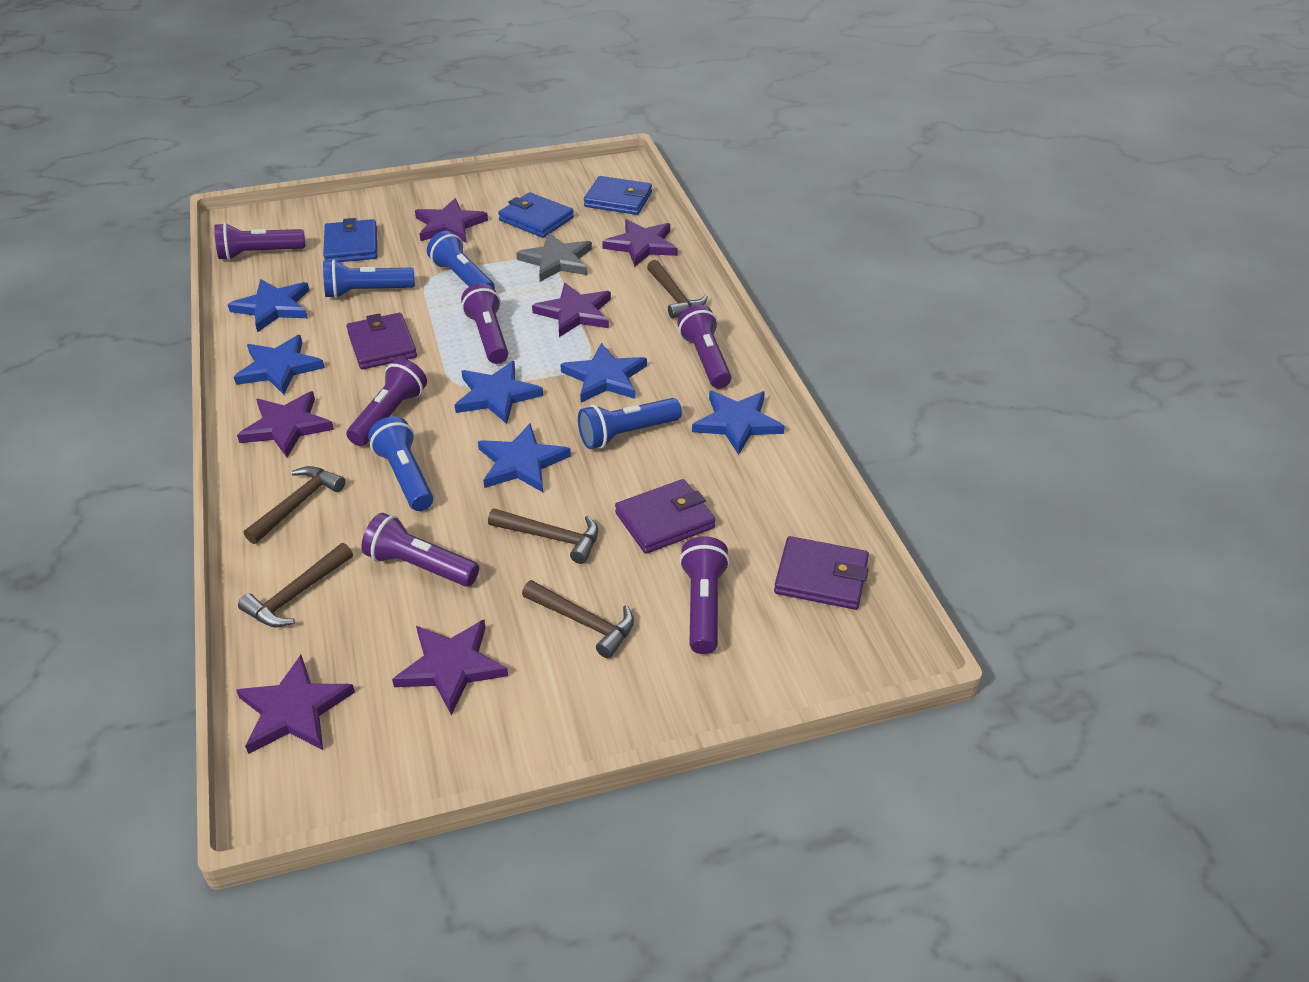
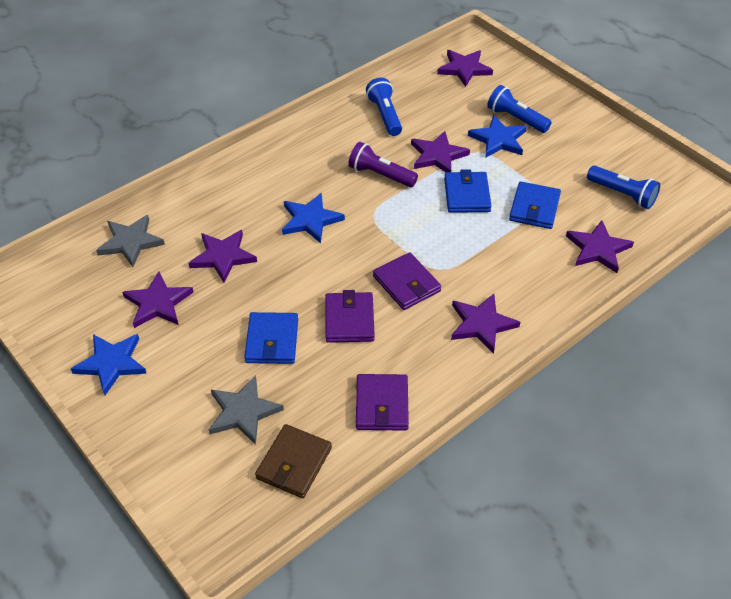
blue flashlight: 4 -> 3
blue star: 6 -> 3
brown hammer: 5 -> 0
brown wallet: 0 -> 1
grey star: 1 -> 2
purple flashlight: 6 -> 1

